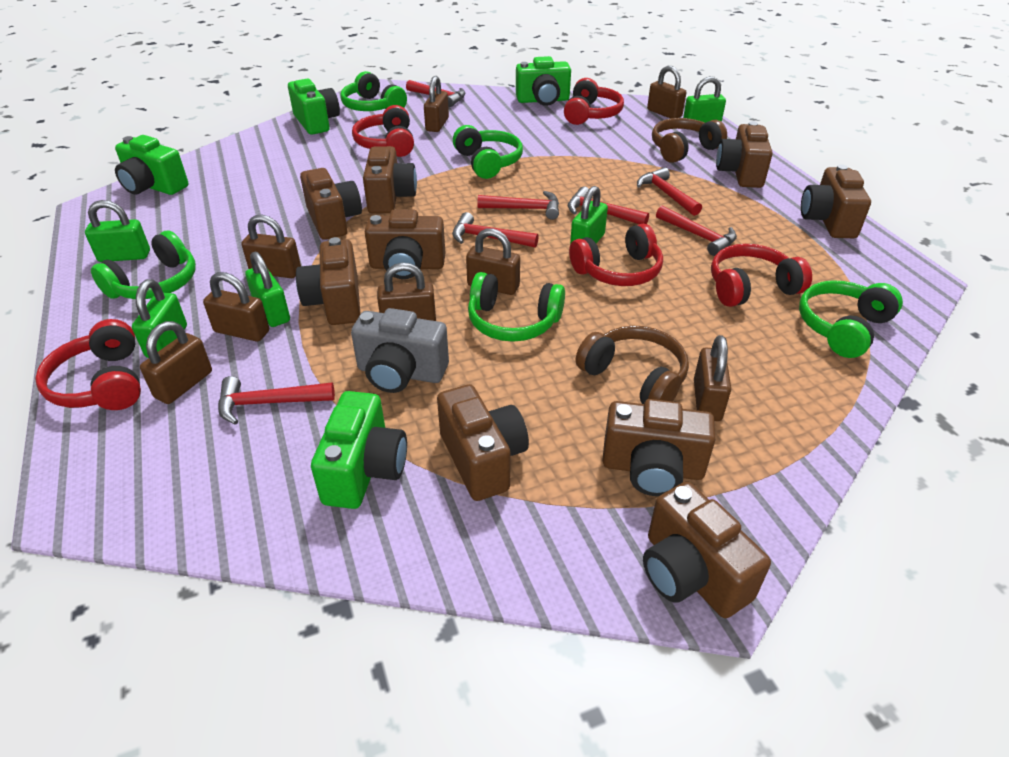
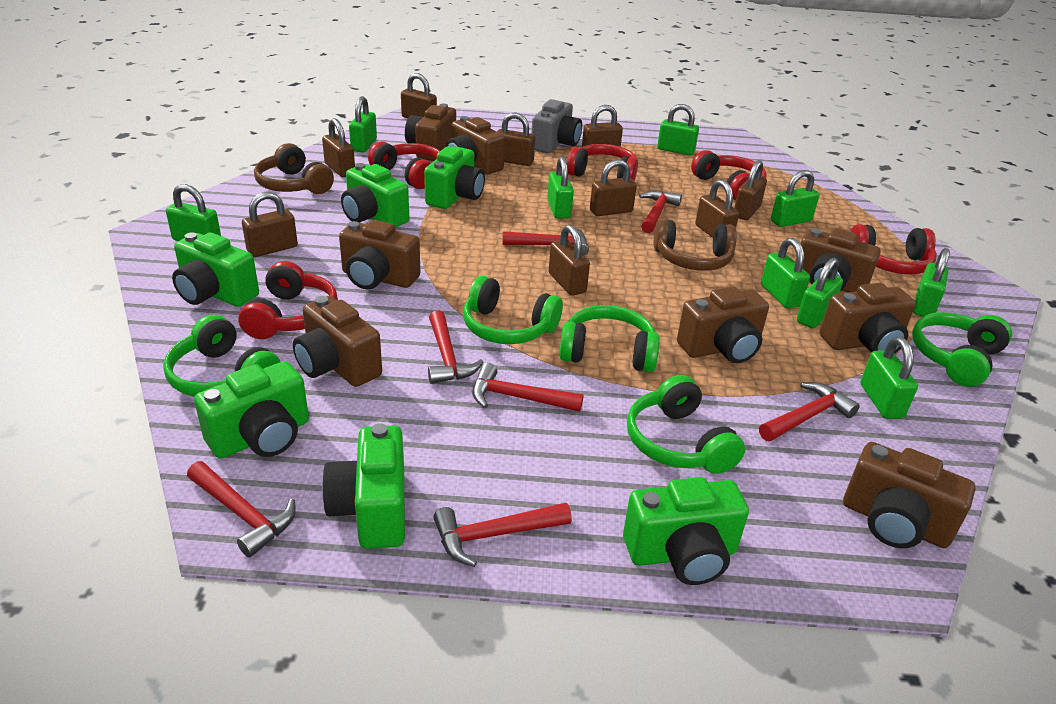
brown camera: 9 -> 8
brown padlock: 8 -> 9
green camera: 4 -> 6
green padlock: 5 -> 9

